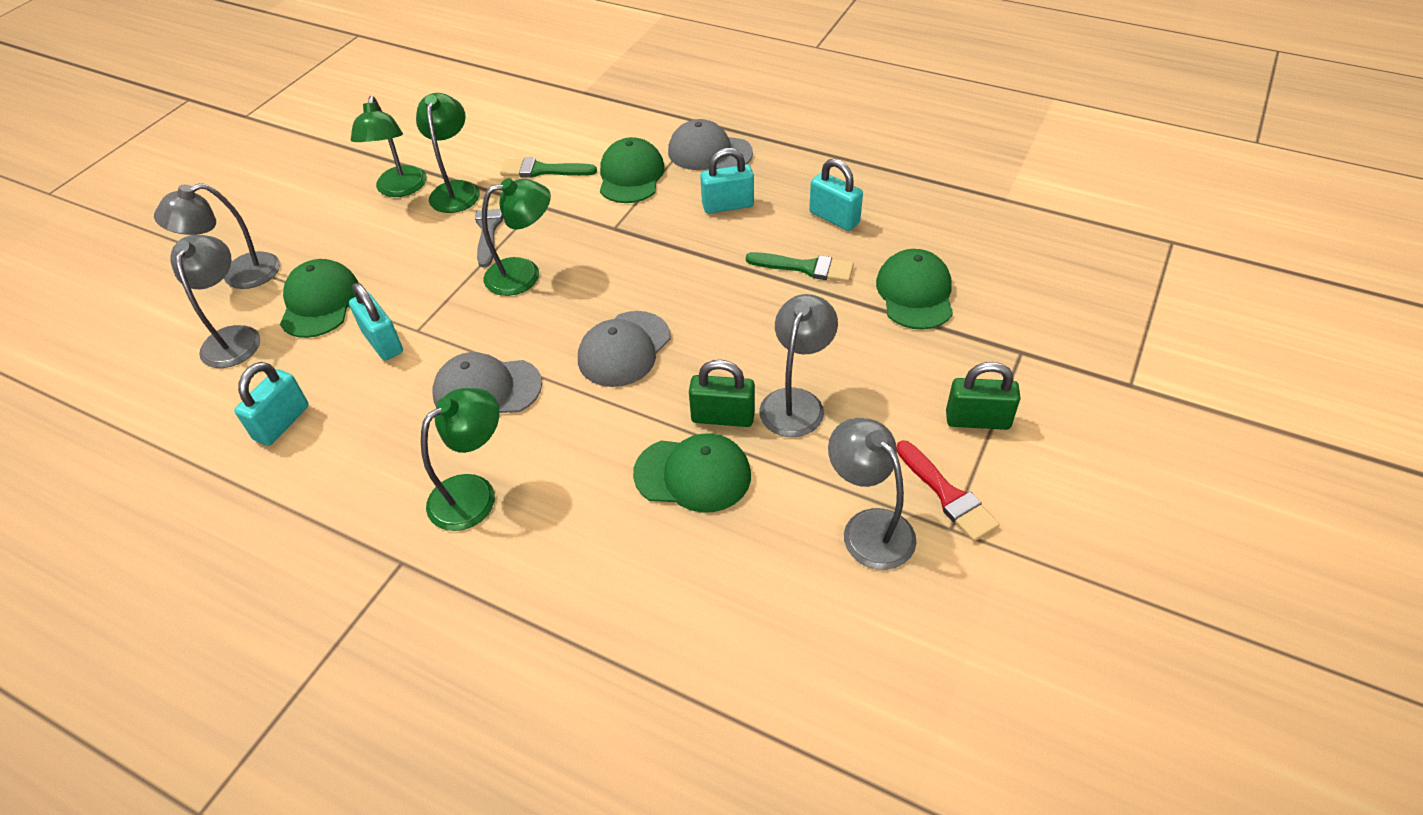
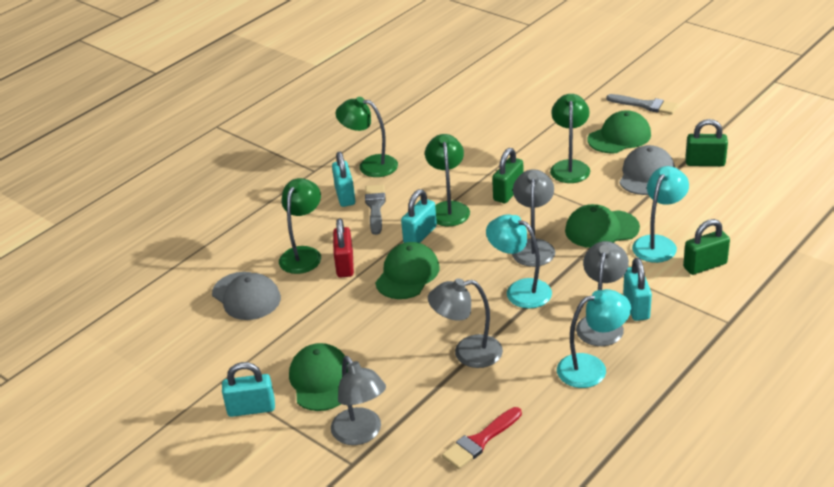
green brush: 2 -> 0
green padlock: 2 -> 3
grey brush: 1 -> 2
grey cap: 3 -> 2
red padlock: 0 -> 1
turquoise lamp: 0 -> 3

